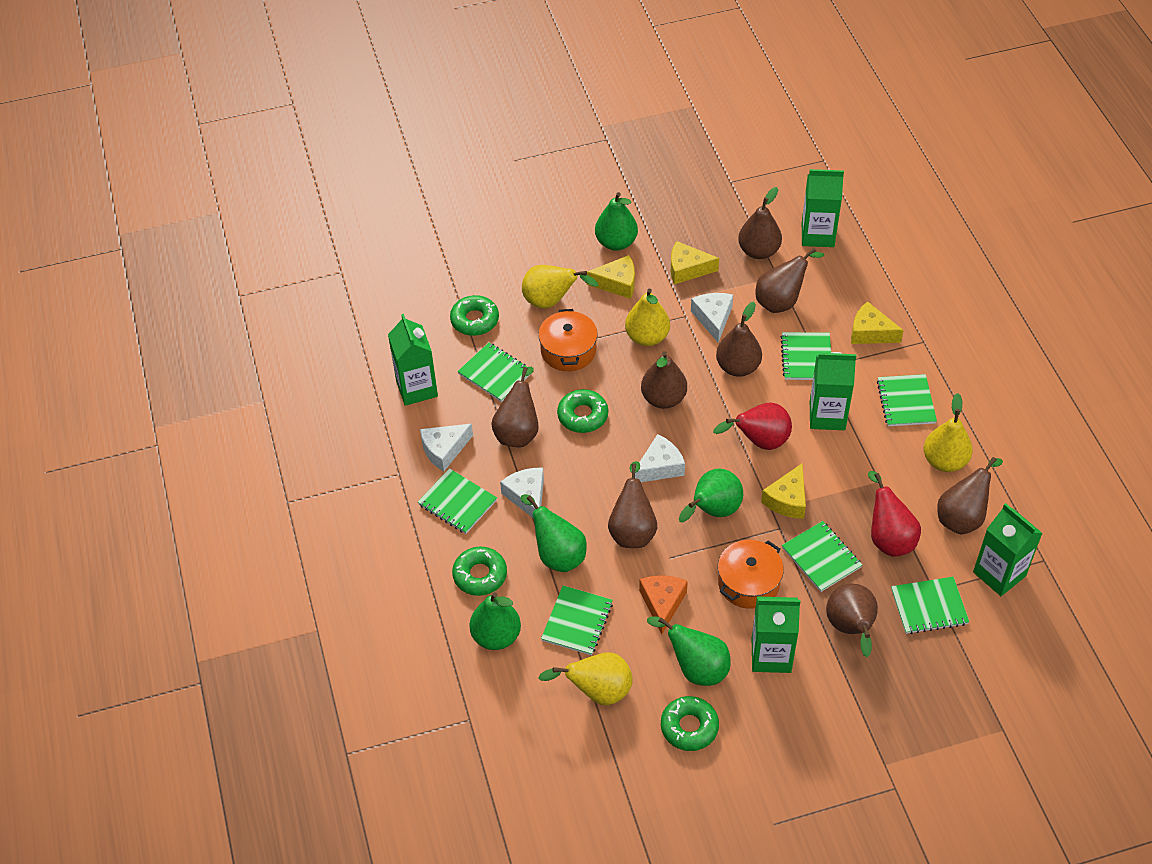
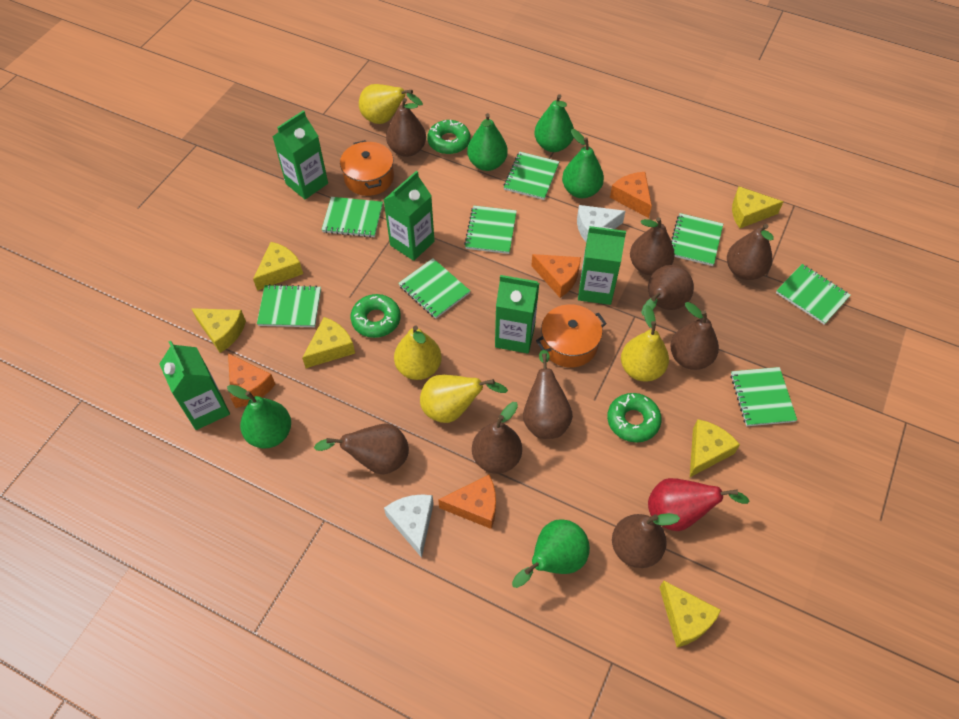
brown pear: 8 -> 9
green donut: 4 -> 3
green notebook: 7 -> 8
orange cheese: 1 -> 4
red pear: 2 -> 1
white cheese: 4 -> 2
yellow cheese: 4 -> 6

